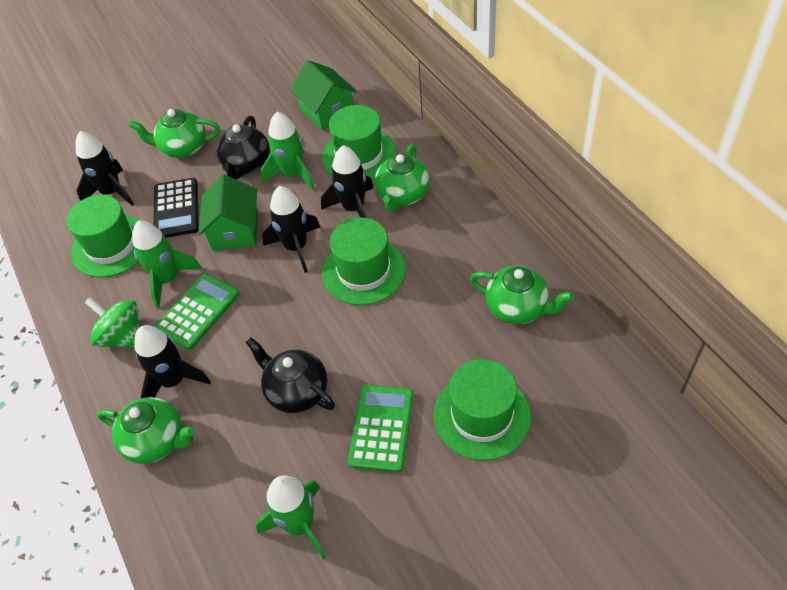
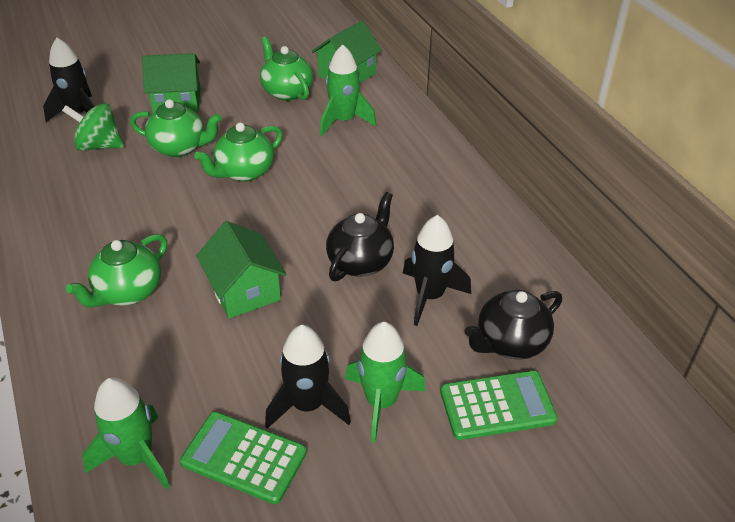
black calculator: 1 -> 0
black rocket: 4 -> 3
green hat: 4 -> 0
green house: 2 -> 3

